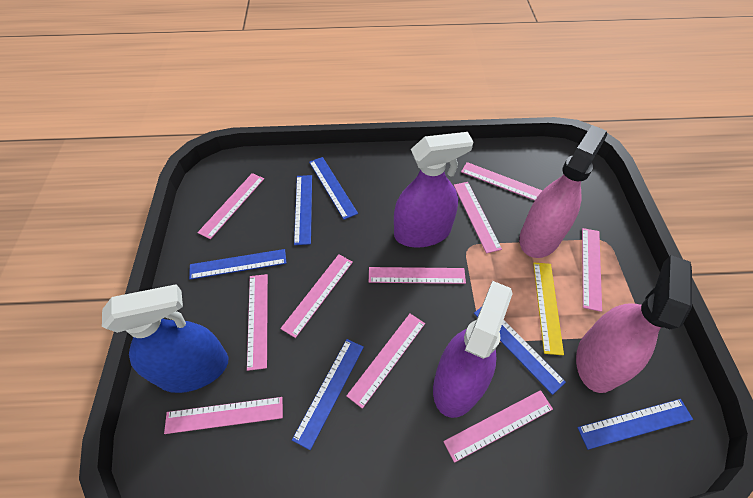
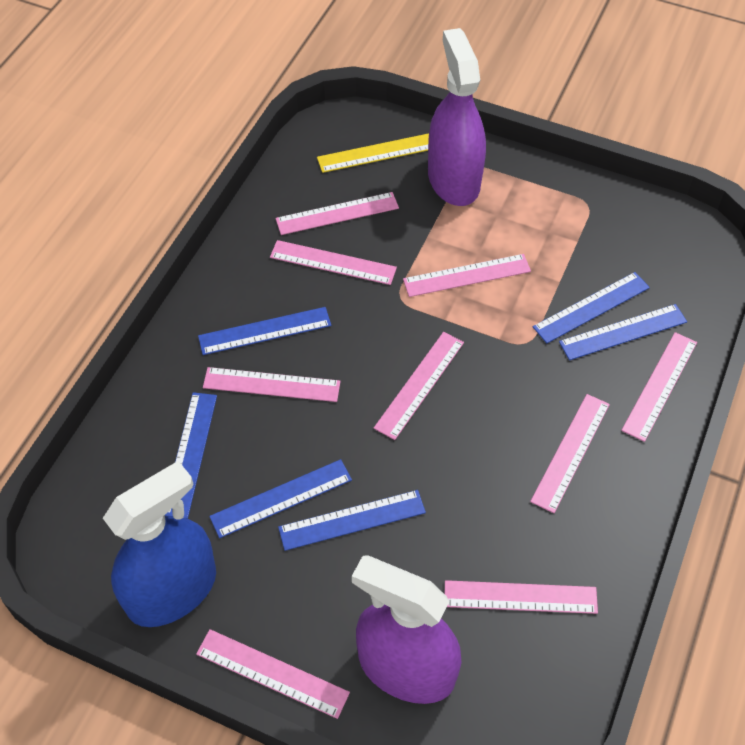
pink ruler: 10 -> 9
pink spray bottle: 2 -> 0

